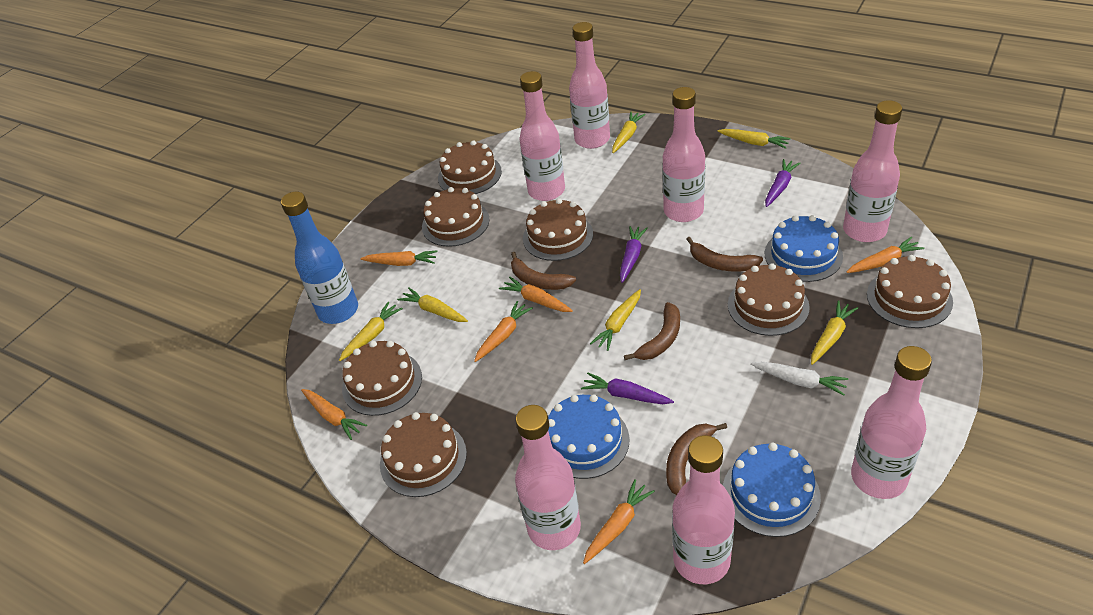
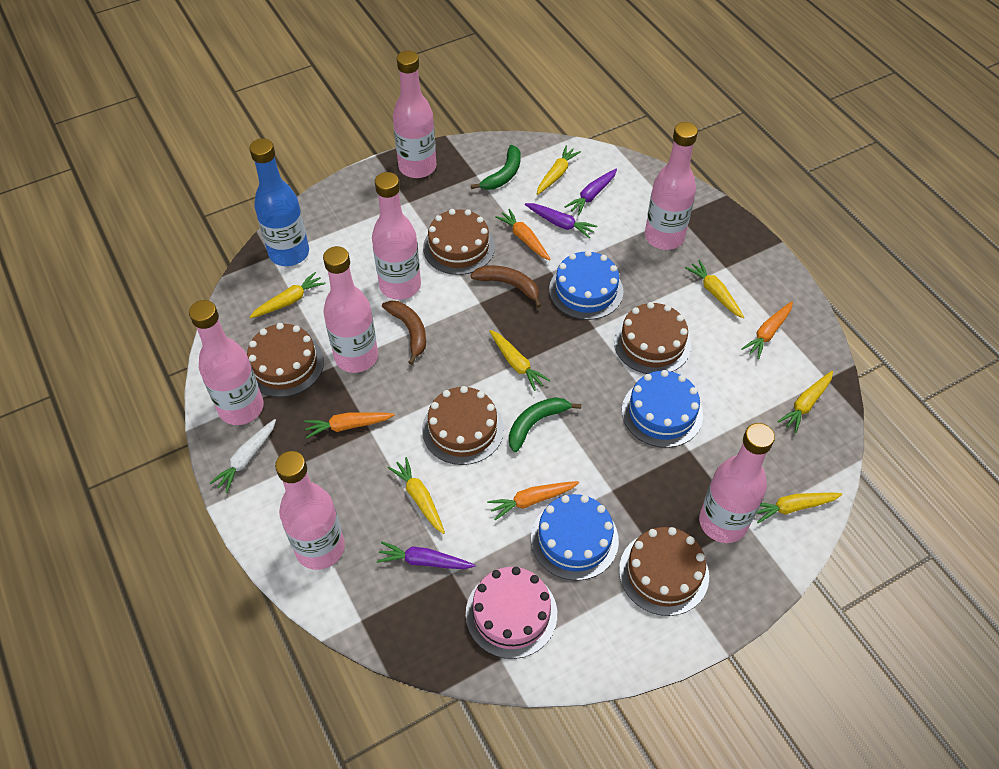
brown banana: 4 -> 2
brown cake: 7 -> 5
green banana: 0 -> 2
orange carrot: 6 -> 4
pink cake: 0 -> 1
yellow carrot: 6 -> 7

